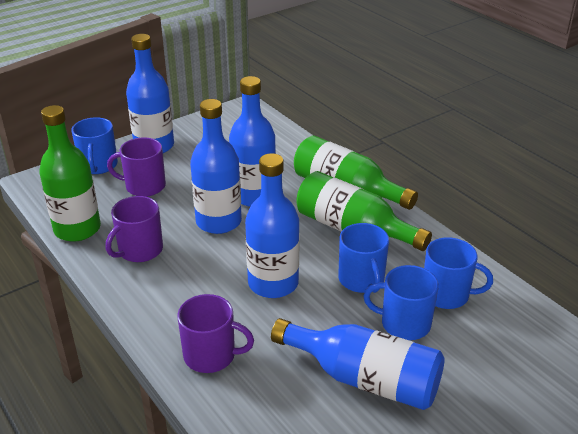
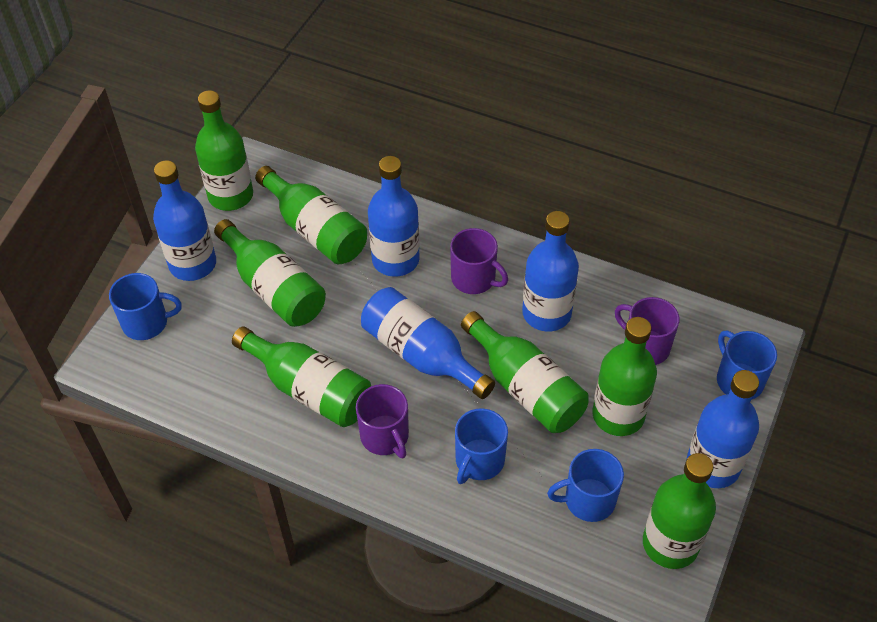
green bottle: 3 -> 7

